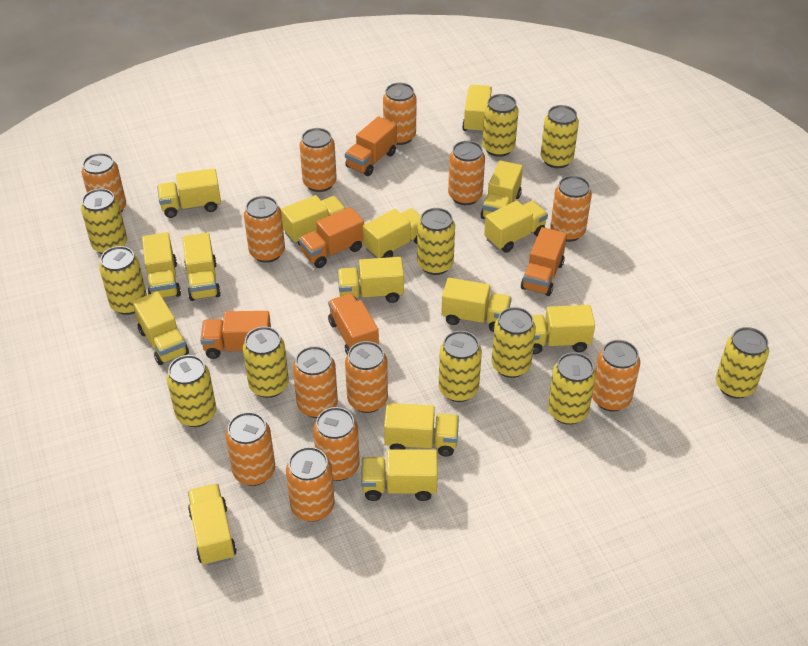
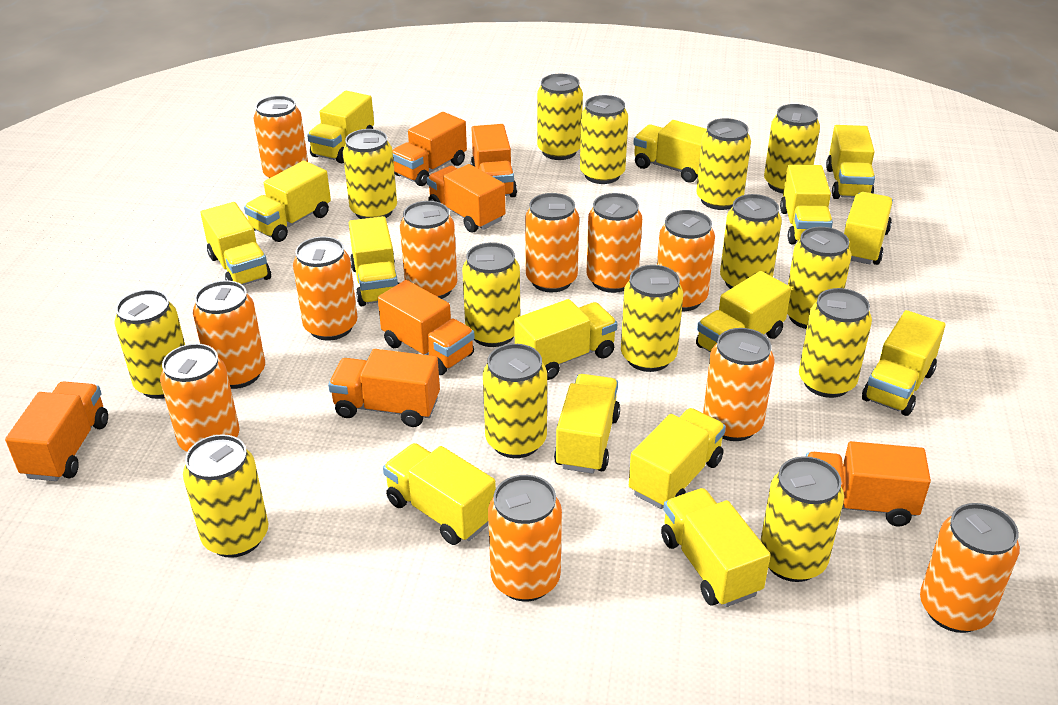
orange can: 12 -> 11
orange truck: 5 -> 7
yellow can: 11 -> 14

